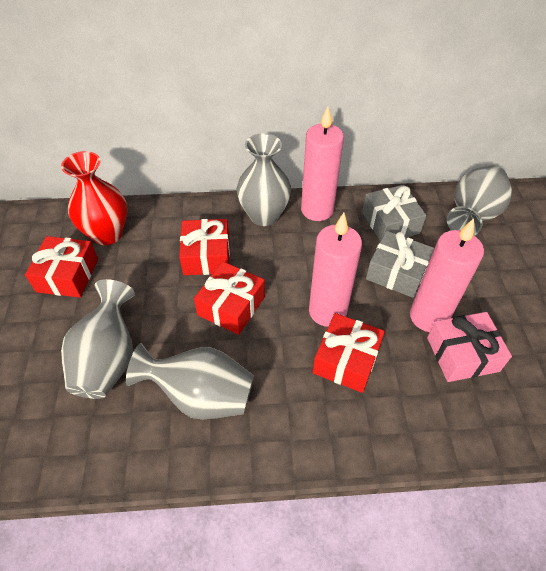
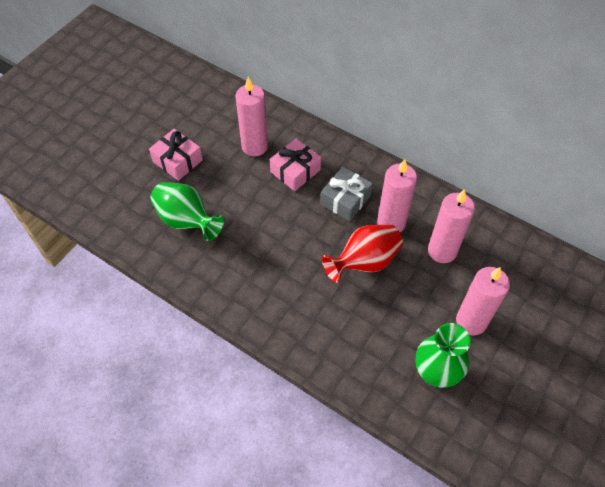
green vase: 0 -> 2
grey gift: 2 -> 1
grey vase: 4 -> 0
pink candle: 3 -> 4
pink gift: 1 -> 2
red gift: 4 -> 0

